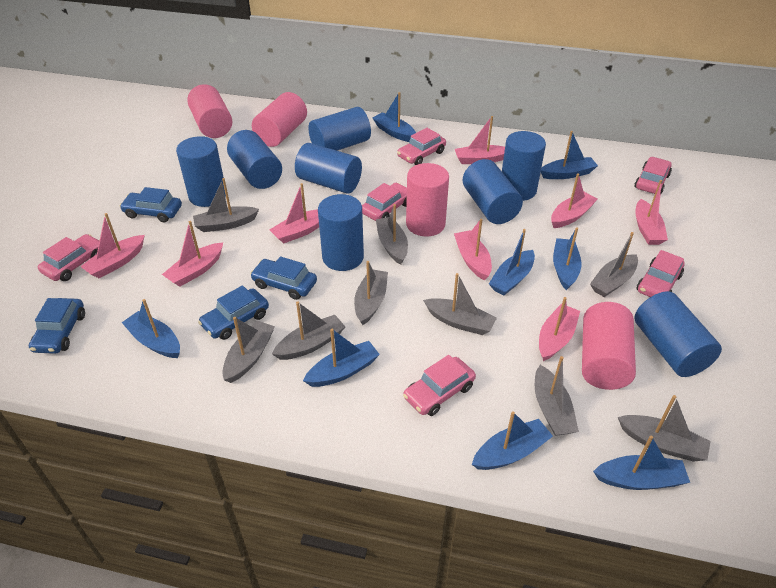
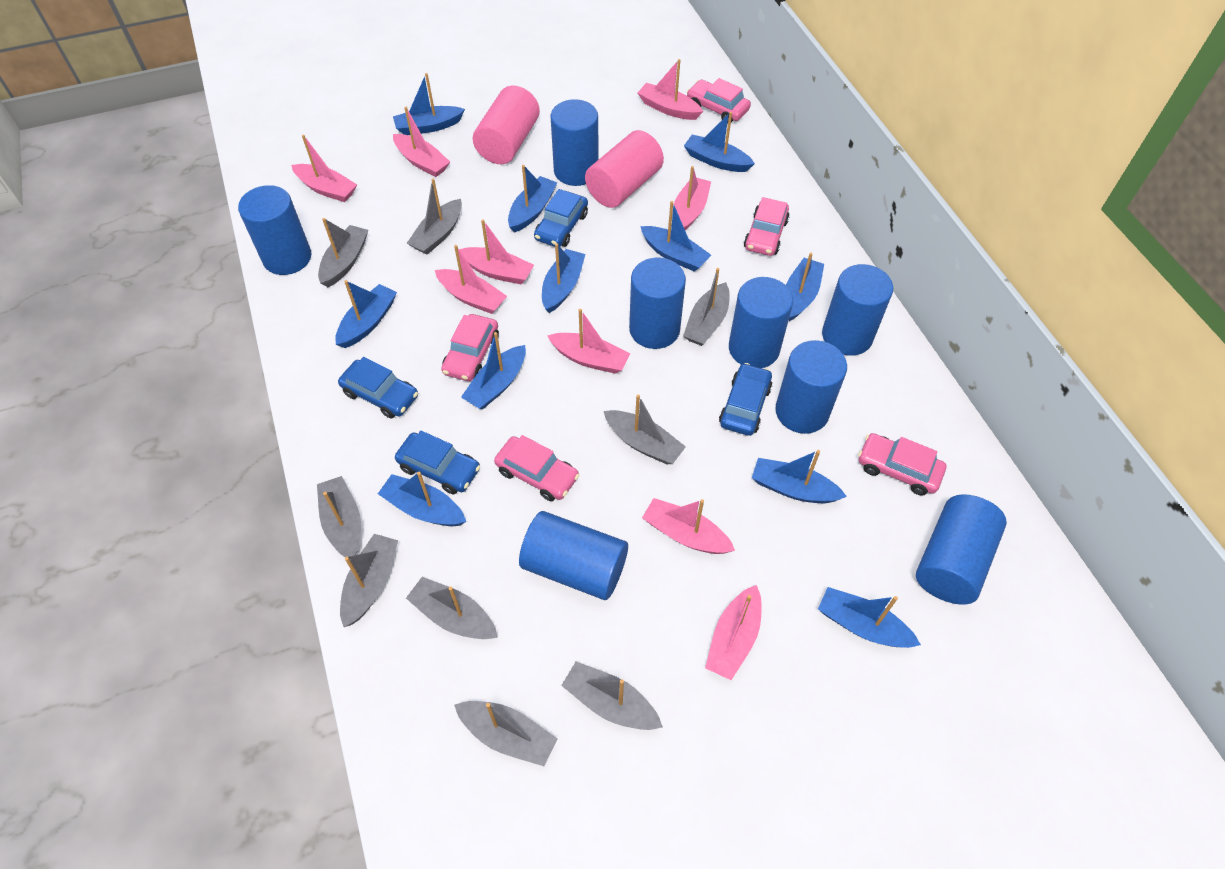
blue boat: 8 -> 11
pink boat: 8 -> 9
pink car: 6 -> 5
pink cylinder: 4 -> 2

